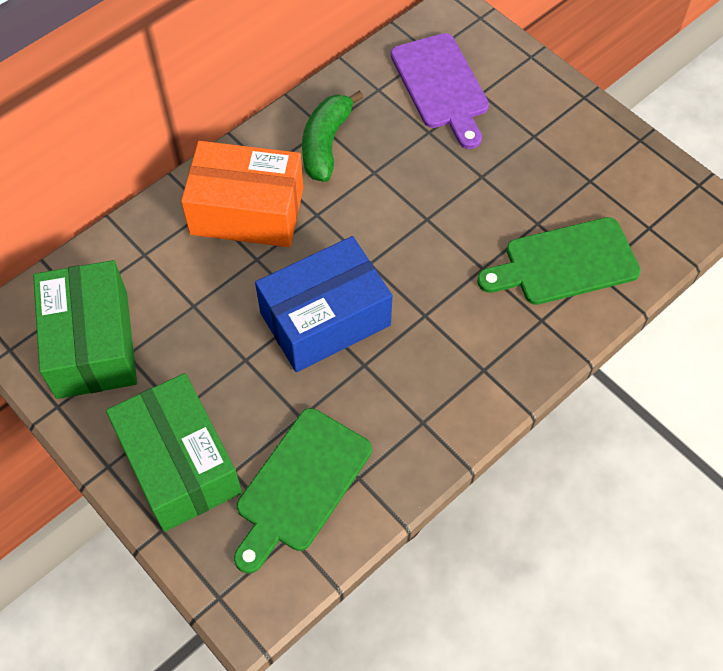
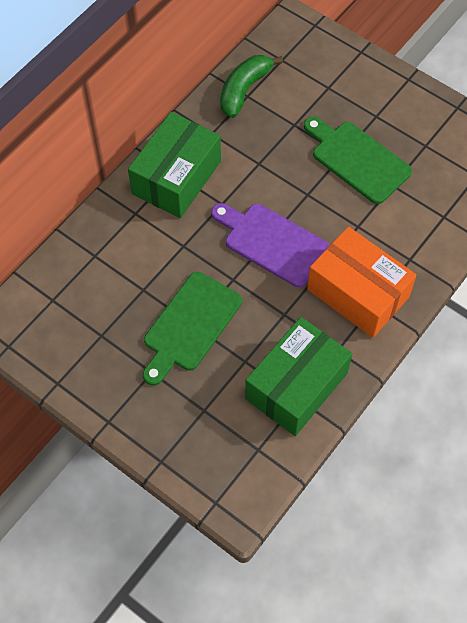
blue box: 1 -> 0

